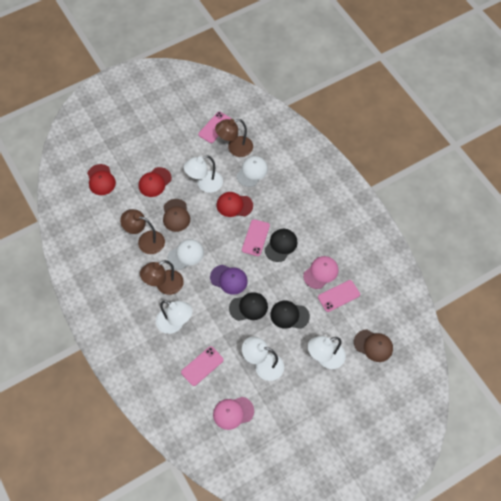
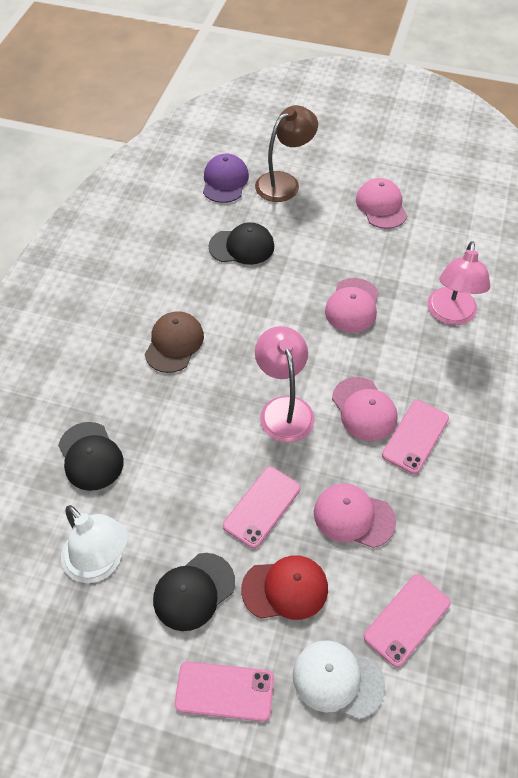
brown cap: 2 -> 1
brown lamp: 3 -> 1
pink cap: 2 -> 4
pink lamp: 0 -> 2
red cap: 3 -> 1
white cap: 2 -> 1
white lamp: 4 -> 1

